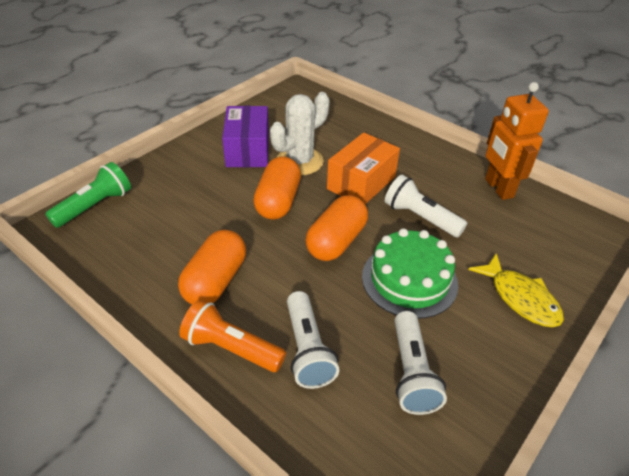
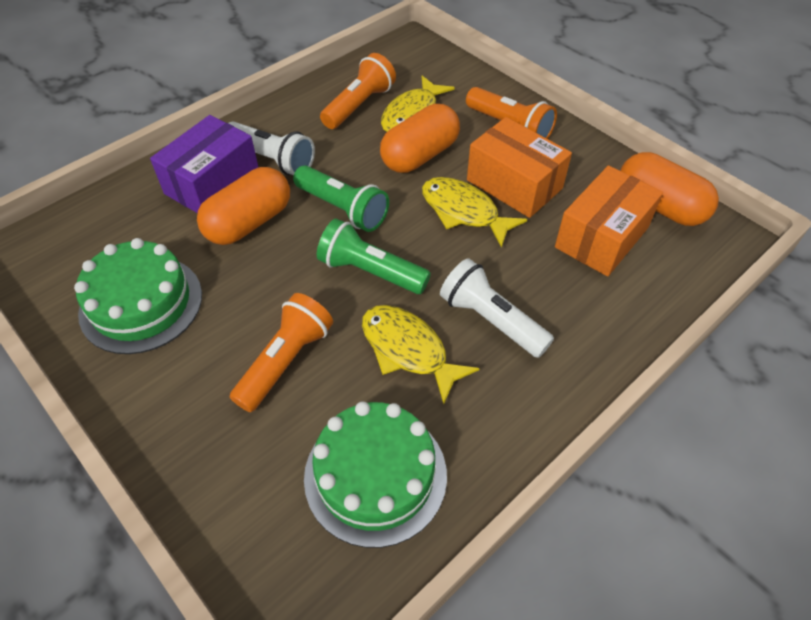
green cake: 1 -> 2
green flashlight: 1 -> 2
orange box: 1 -> 2
orange flashlight: 1 -> 3
orange robot: 1 -> 0
white cactus: 1 -> 0
white flashlight: 3 -> 2
yellow fish: 1 -> 3

